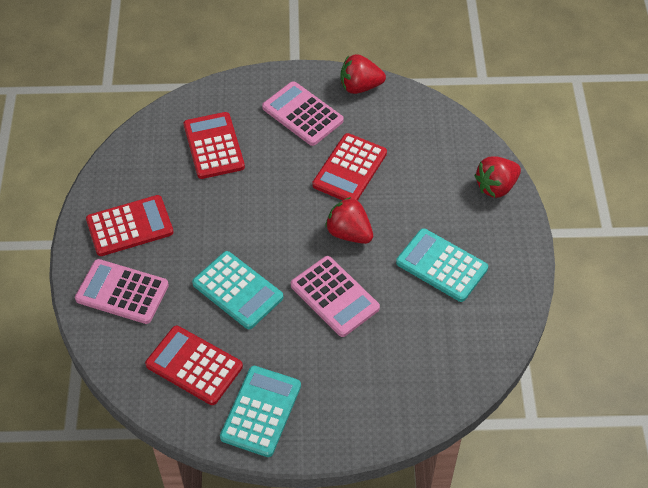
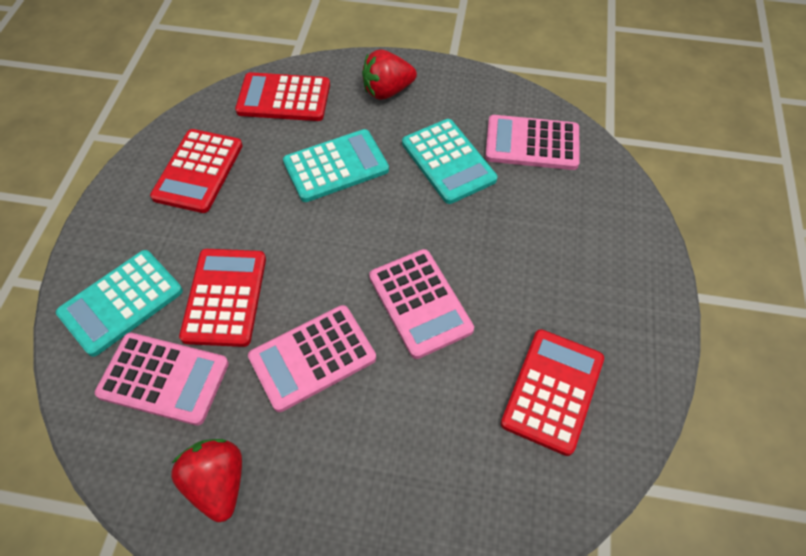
pink calculator: 3 -> 4
red strawberry: 3 -> 2

